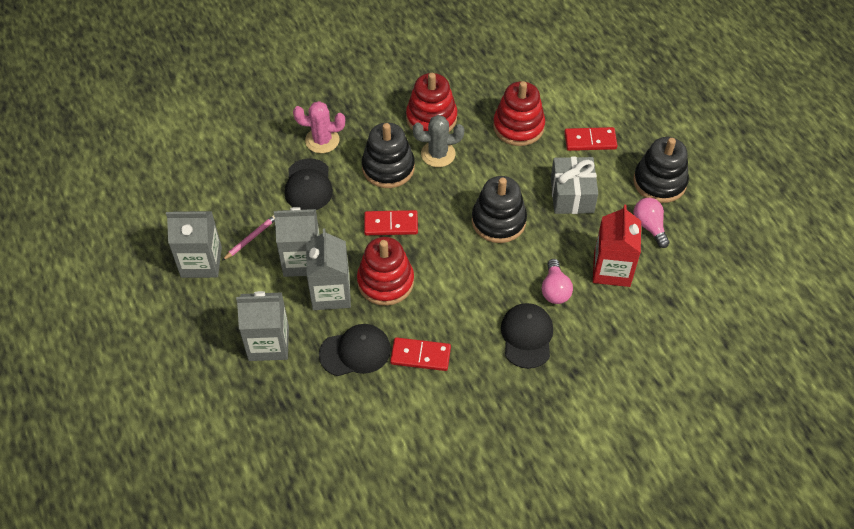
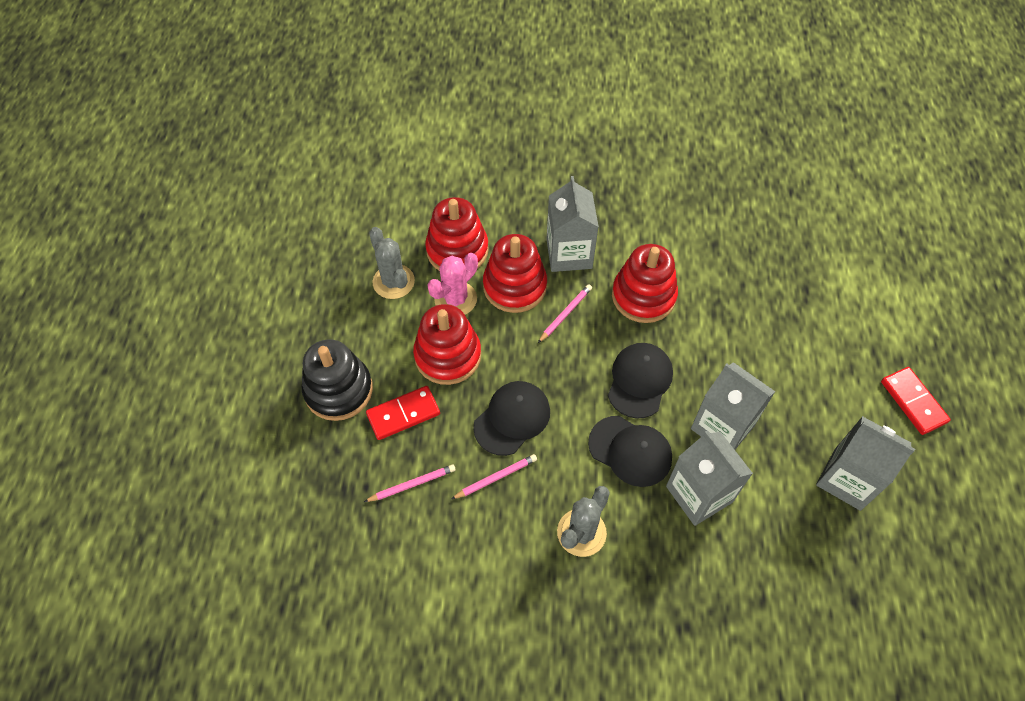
black stacking toy: 3 -> 1
grey cactus: 1 -> 2
grey gift: 1 -> 0
pink light bulb: 2 -> 0
pink pencil: 1 -> 3
red carton: 1 -> 0
red domino: 3 -> 2
red stacking toy: 3 -> 4

